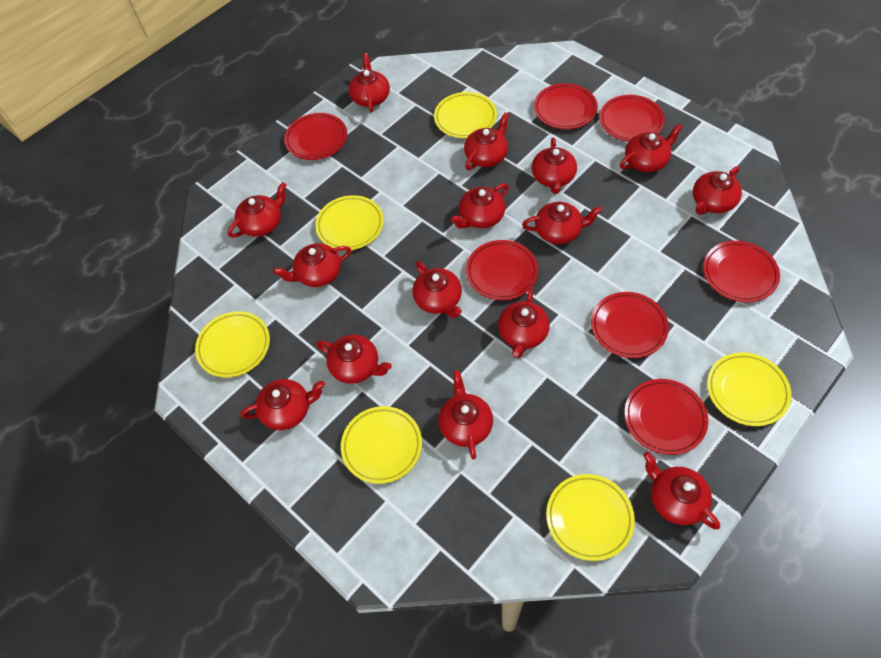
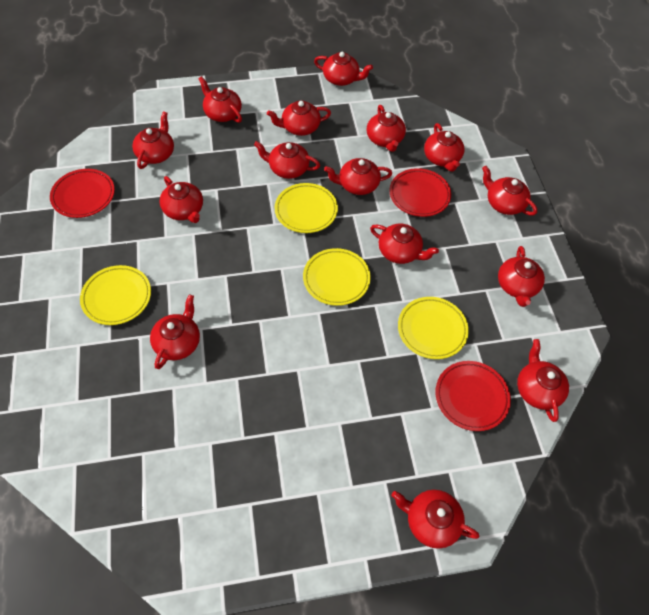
red plate: 7 -> 3
yellow plate: 6 -> 4

